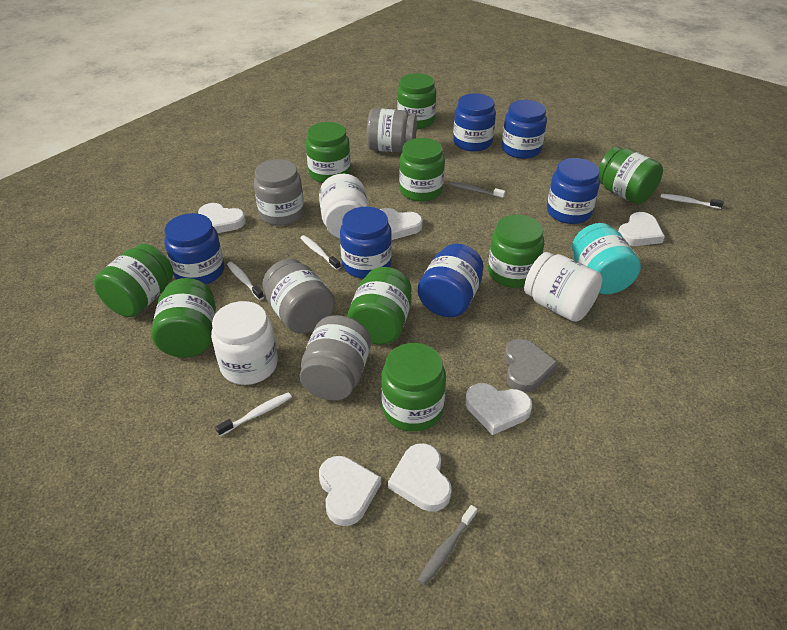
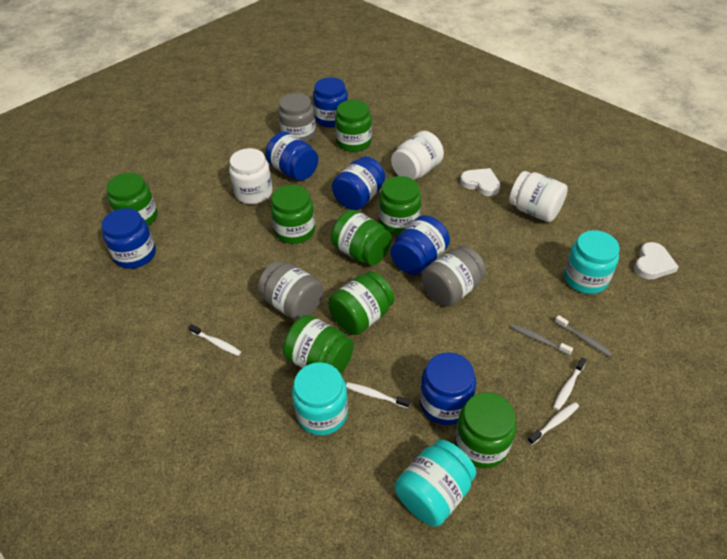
green jar: 9 -> 8
grey heart: 1 -> 0
grey jar: 4 -> 3
turquoise jar: 1 -> 3
white heart: 6 -> 2

